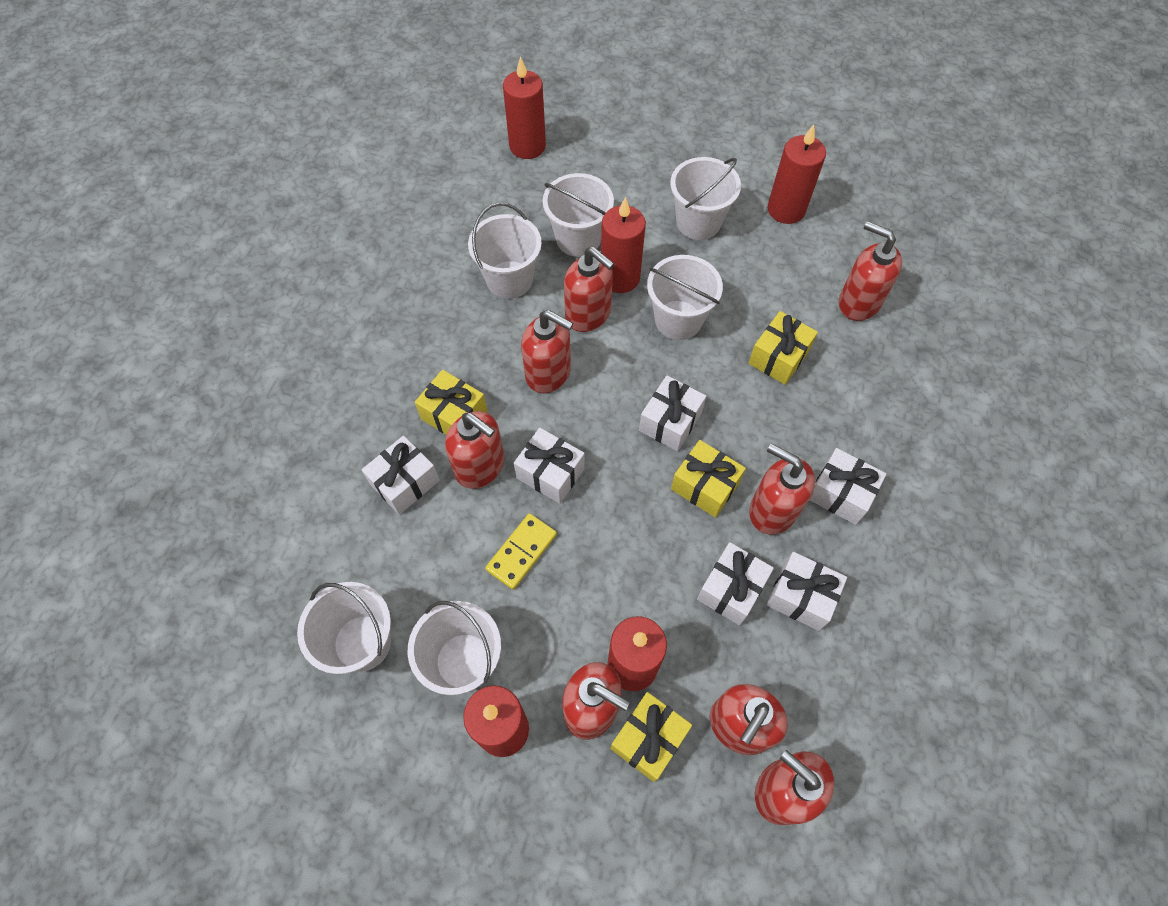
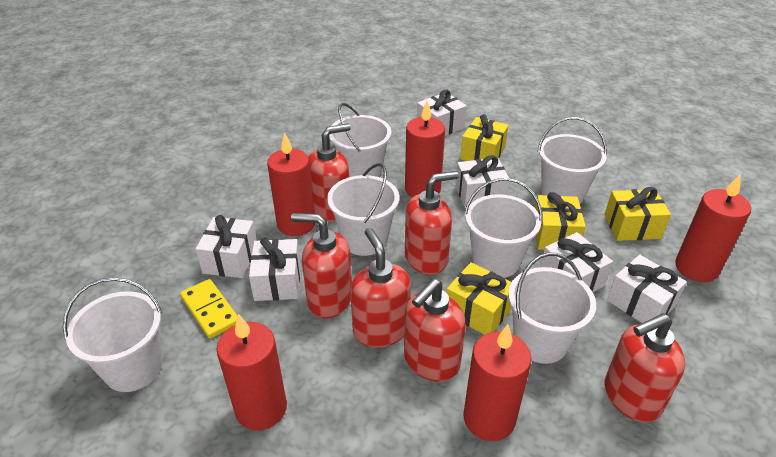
red soap dispenser: 8 -> 6

